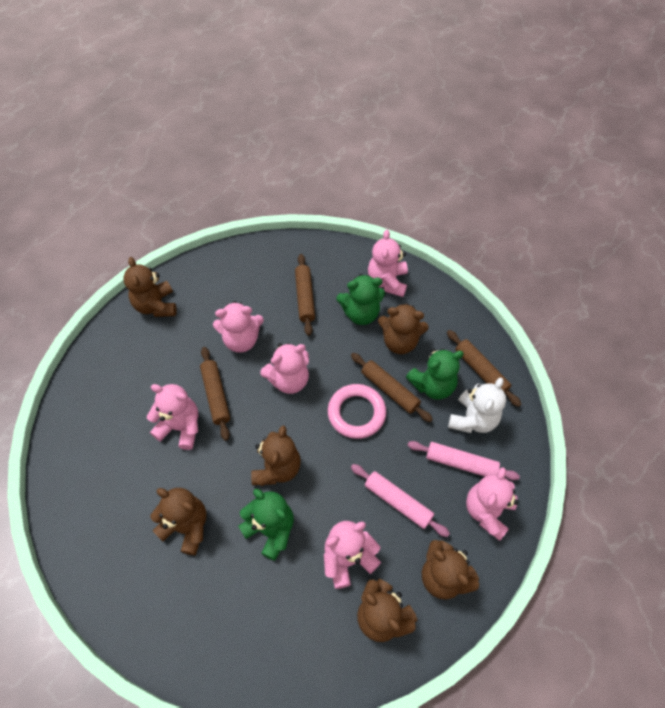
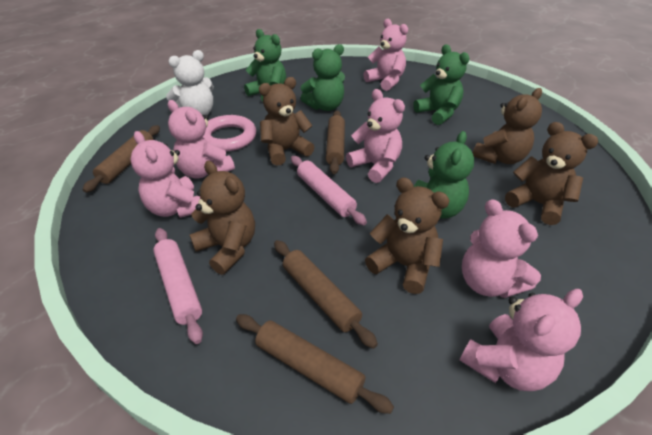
brown teddy bear: 6 -> 5
green teddy bear: 3 -> 4

